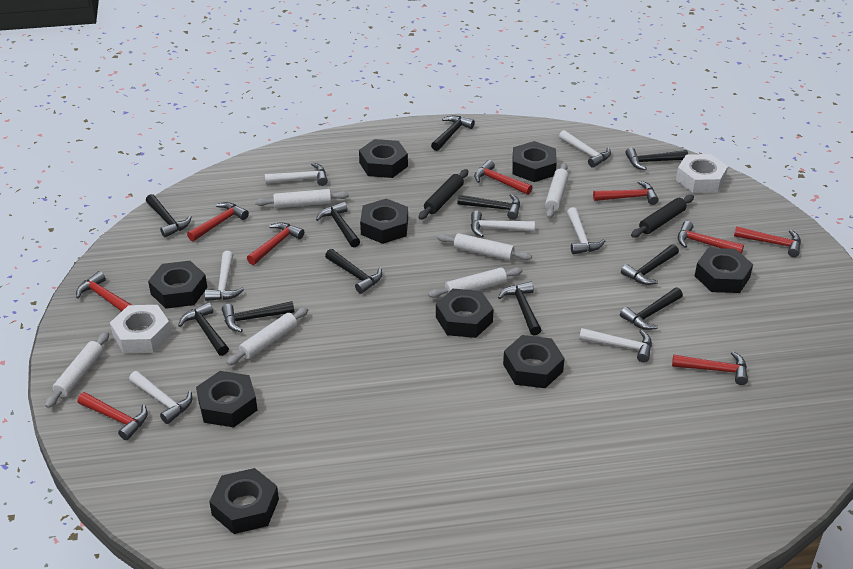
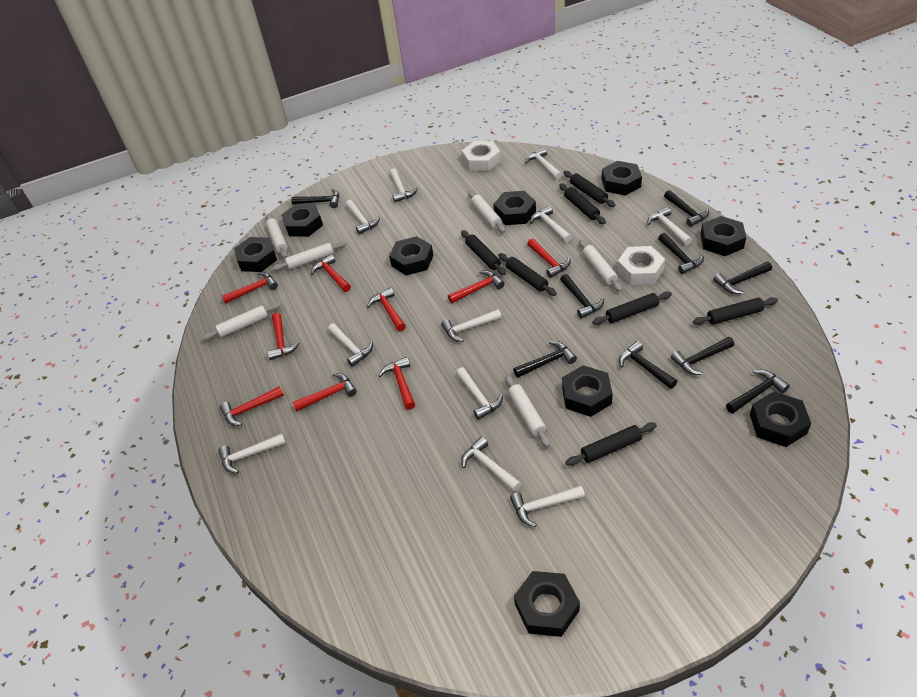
black hammer: 11 -> 9
black rolling pin: 2 -> 7
white hammer: 7 -> 11

